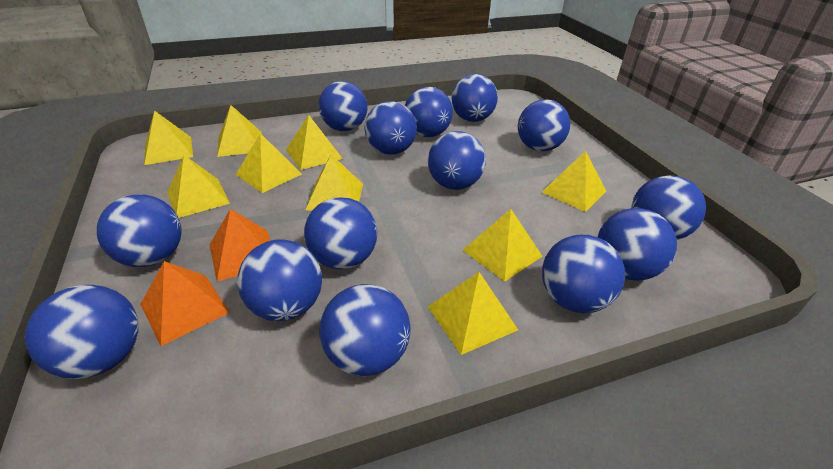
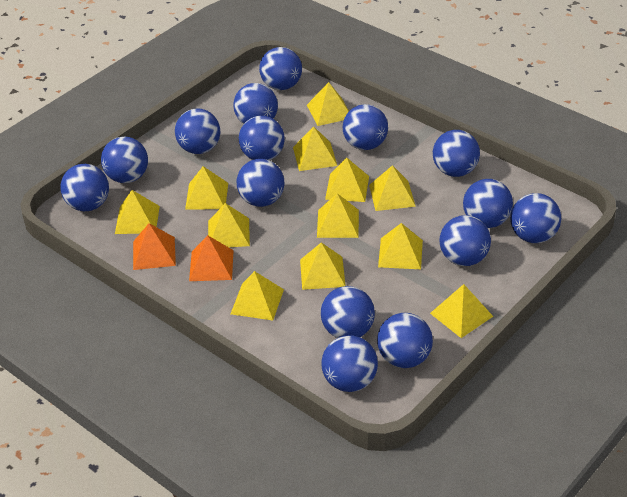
blue ball: 14 -> 15
yellow pyramid: 9 -> 12

